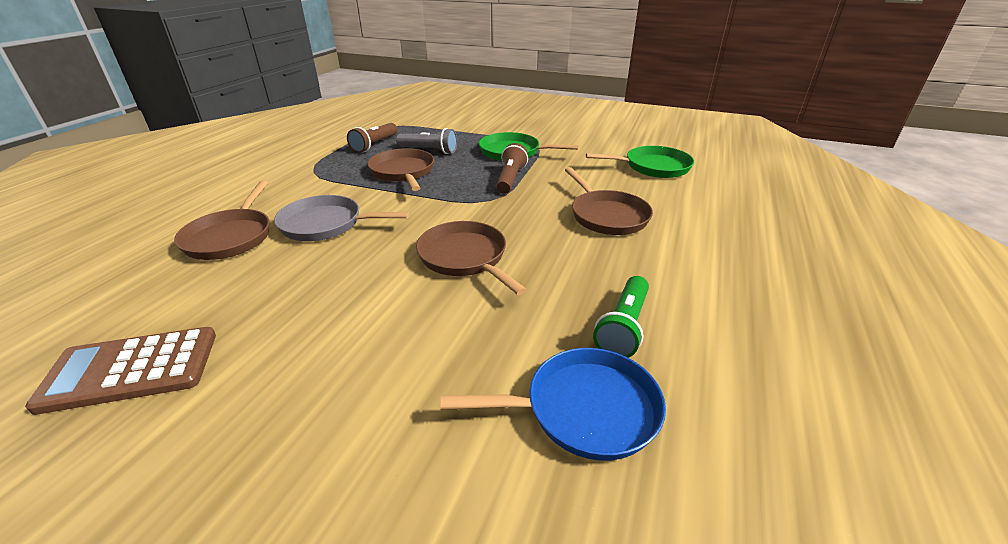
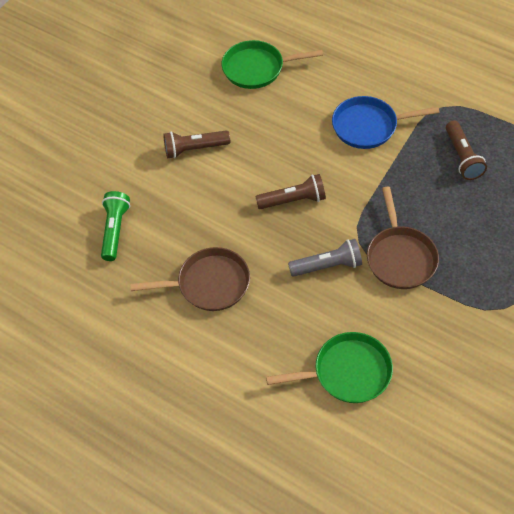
brown calculator: 1 -> 0
brown flashlight: 2 -> 3
brown pan: 4 -> 2
grey pan: 1 -> 0

